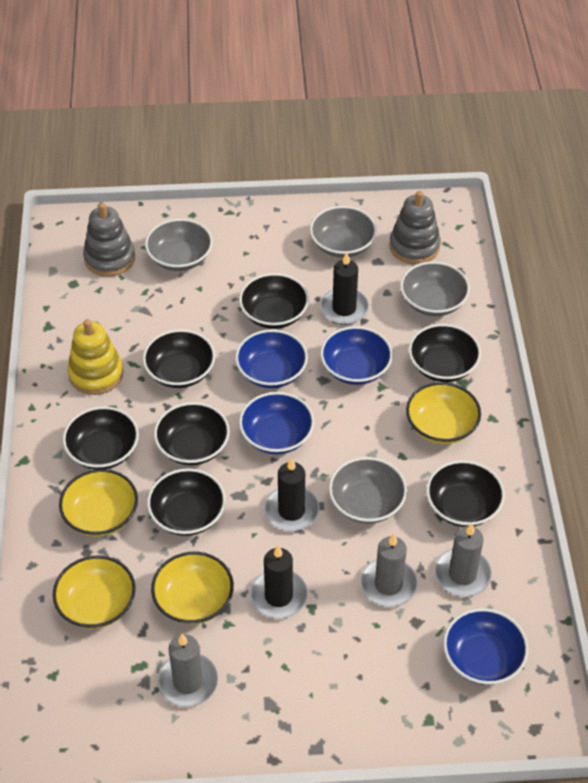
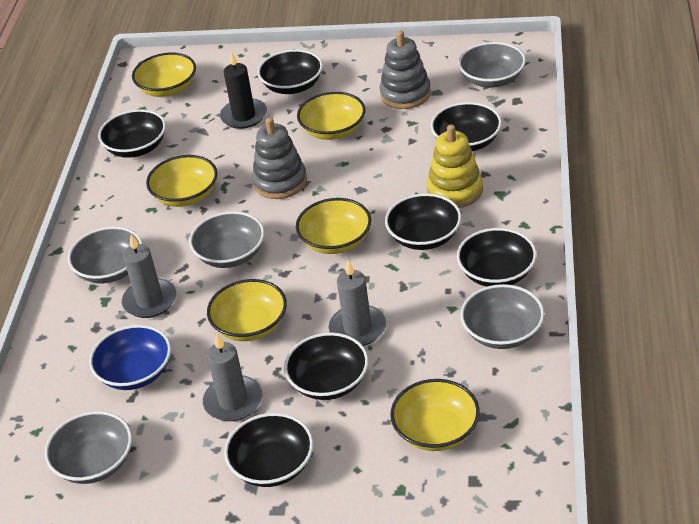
black candle: 3 -> 1
blue bowl: 4 -> 1
grey bowl: 4 -> 5
yellow bowl: 4 -> 6

